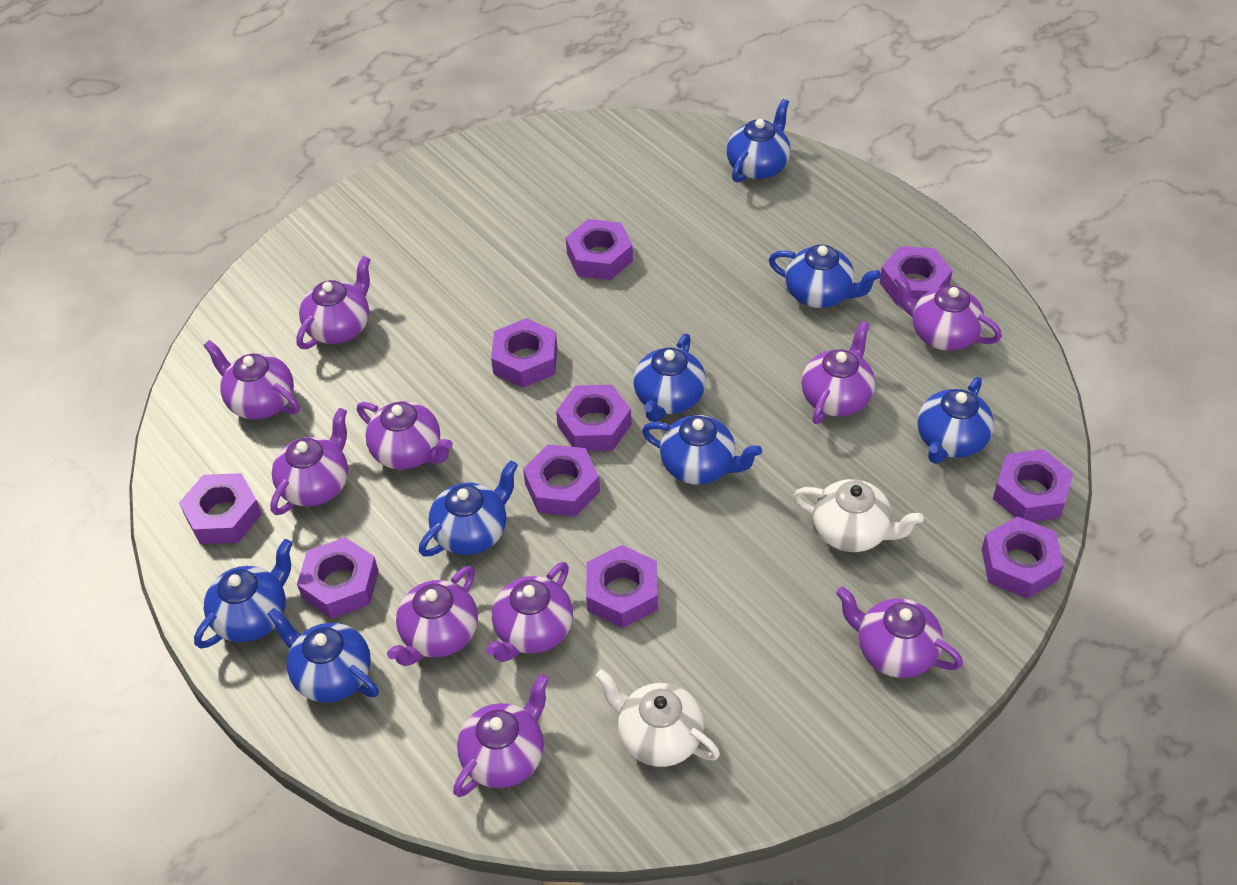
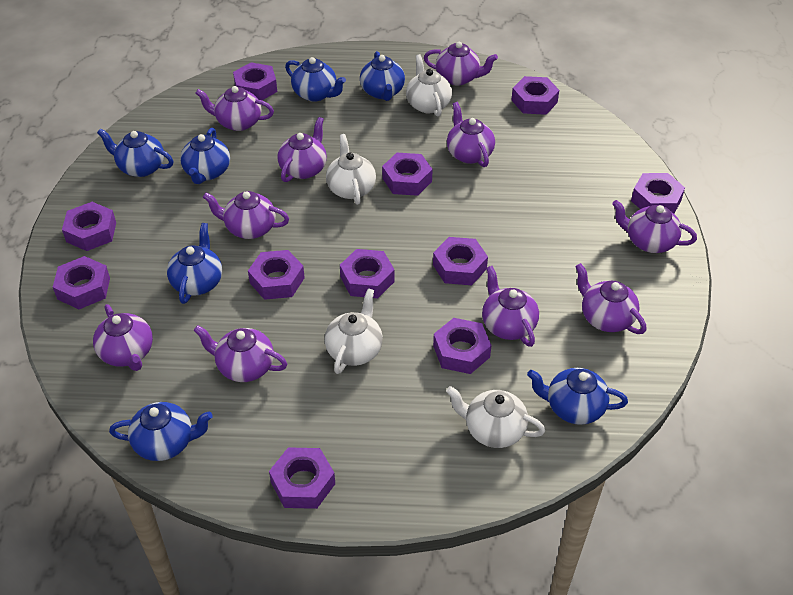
blue teapot: 8 -> 7
purple nut: 10 -> 11
white teapot: 2 -> 4

